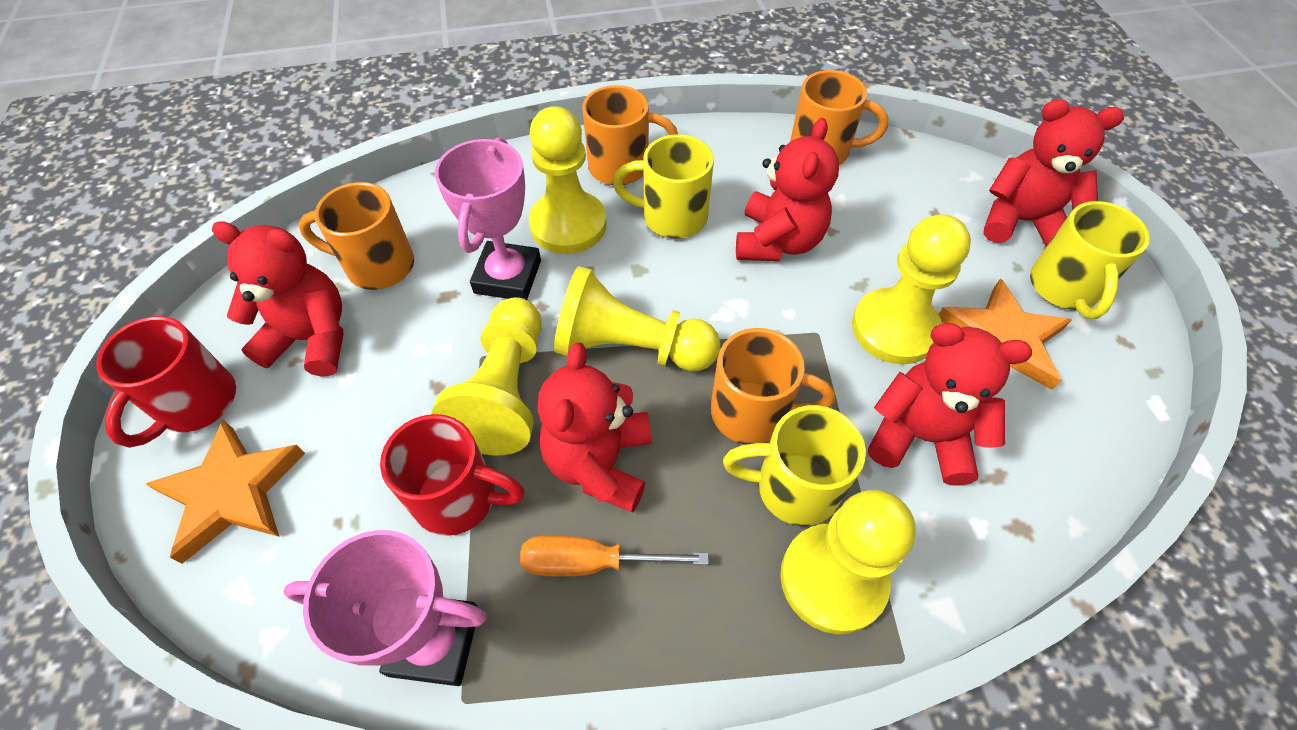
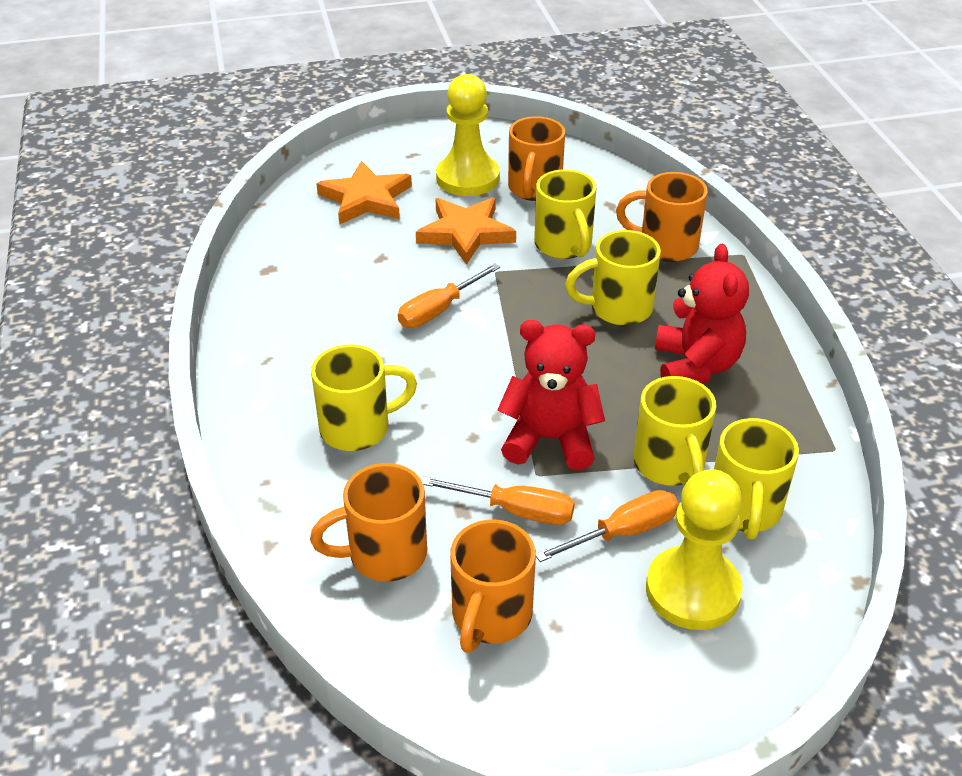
orange screwdriver: 1 -> 3
pink trophy: 2 -> 0
red mug: 2 -> 0
red teddy bear: 5 -> 2
yellow mug: 3 -> 5
yellow pawn: 5 -> 2

